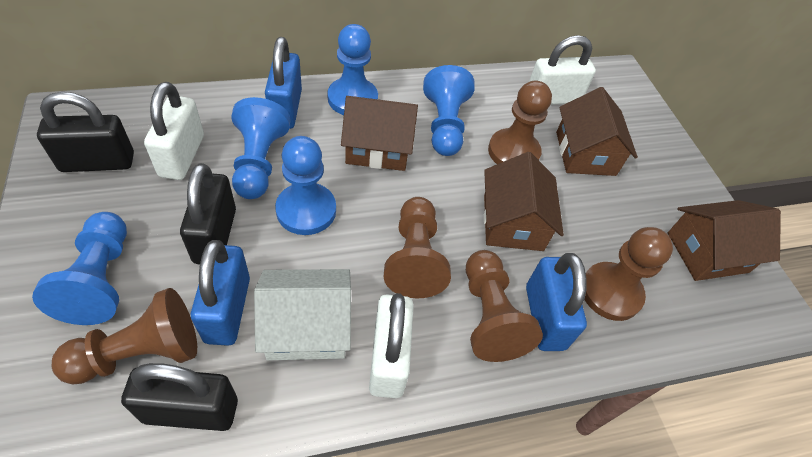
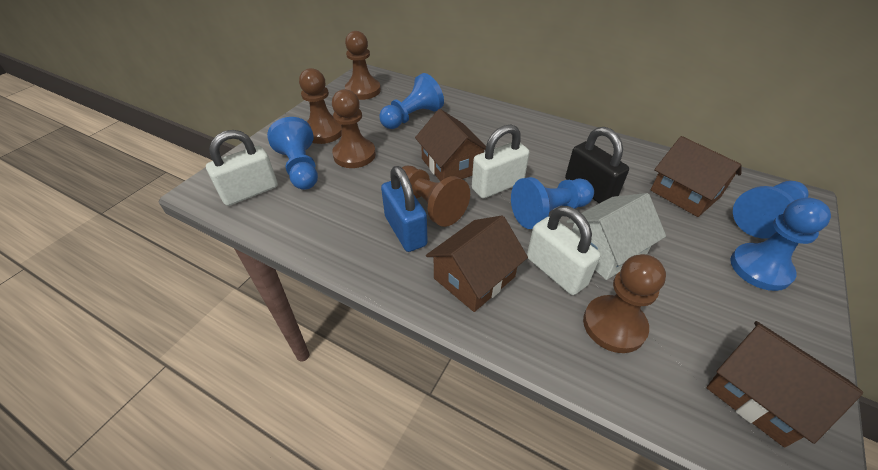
black padlock: 3 -> 1
blue padlock: 3 -> 1

